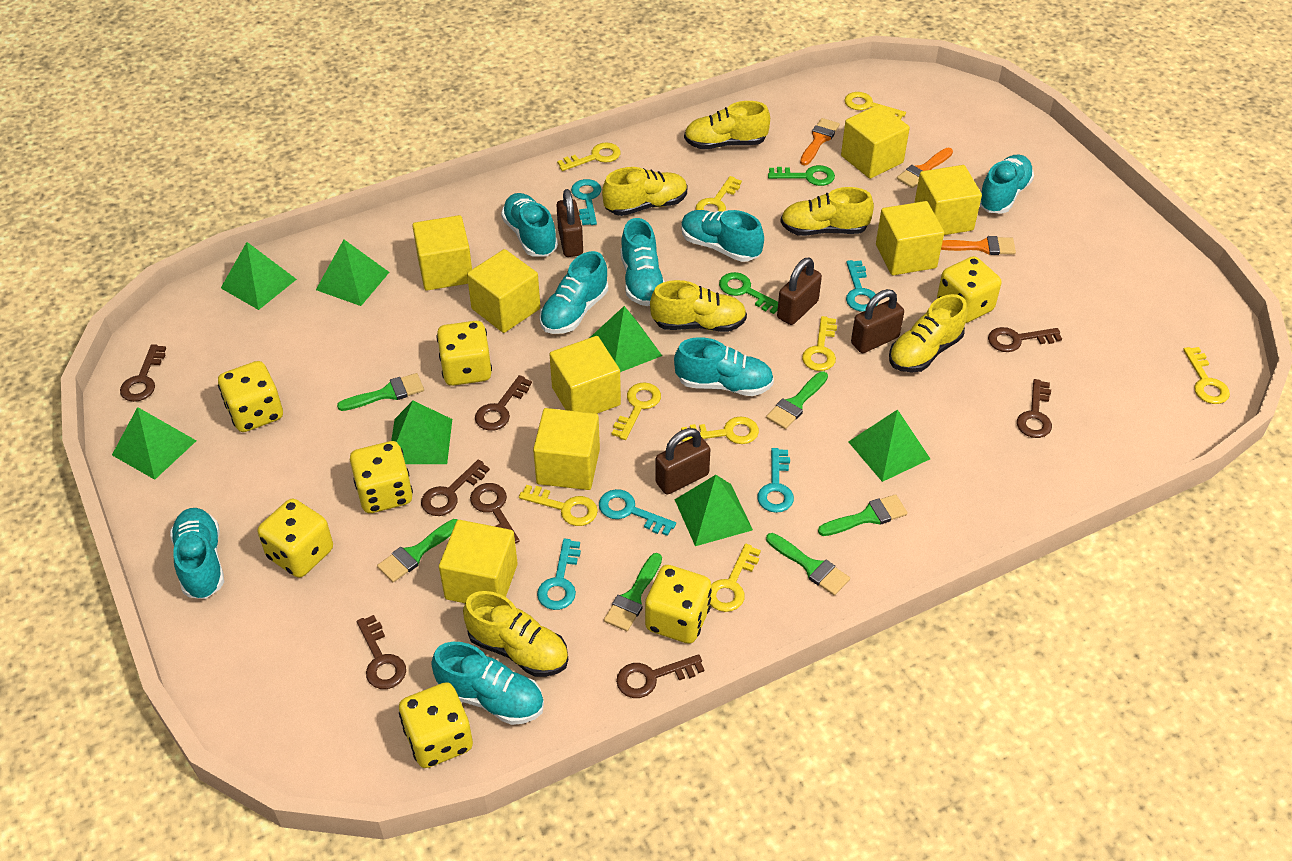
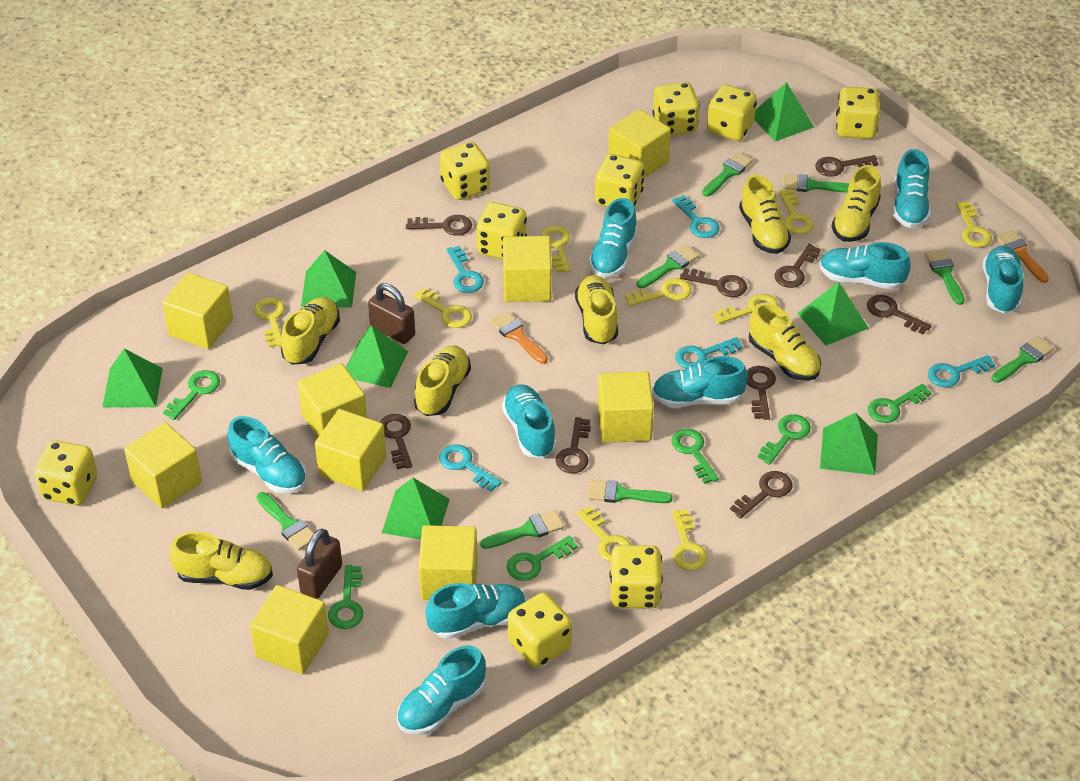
brown key: 8 -> 9
brown padlock: 4 -> 2
green brush: 6 -> 8
green key: 2 -> 6
orange brush: 3 -> 2
turquoise shoe: 8 -> 9
yellow cube: 8 -> 9
yellow dice: 7 -> 9
yellow shoe: 6 -> 7

